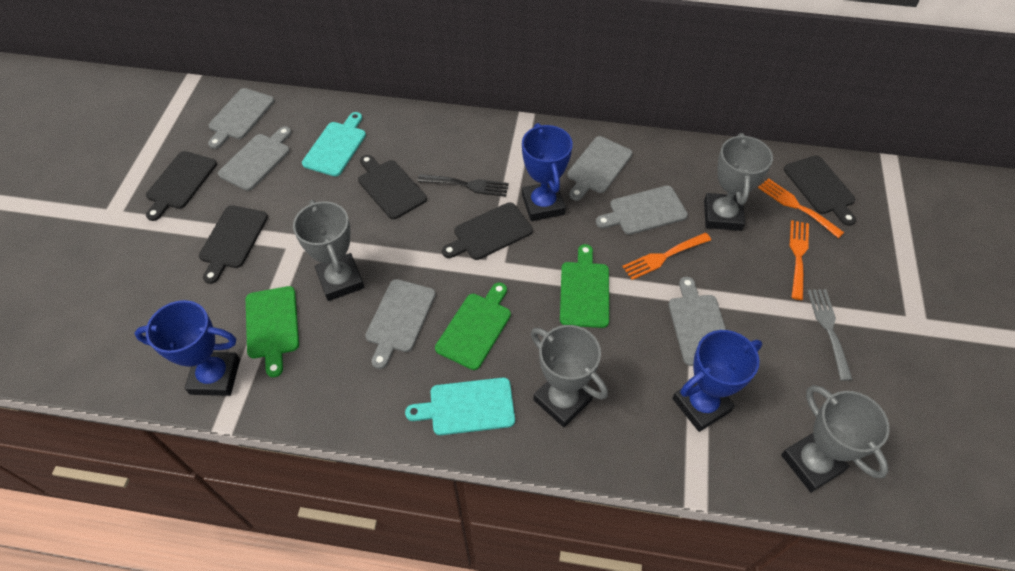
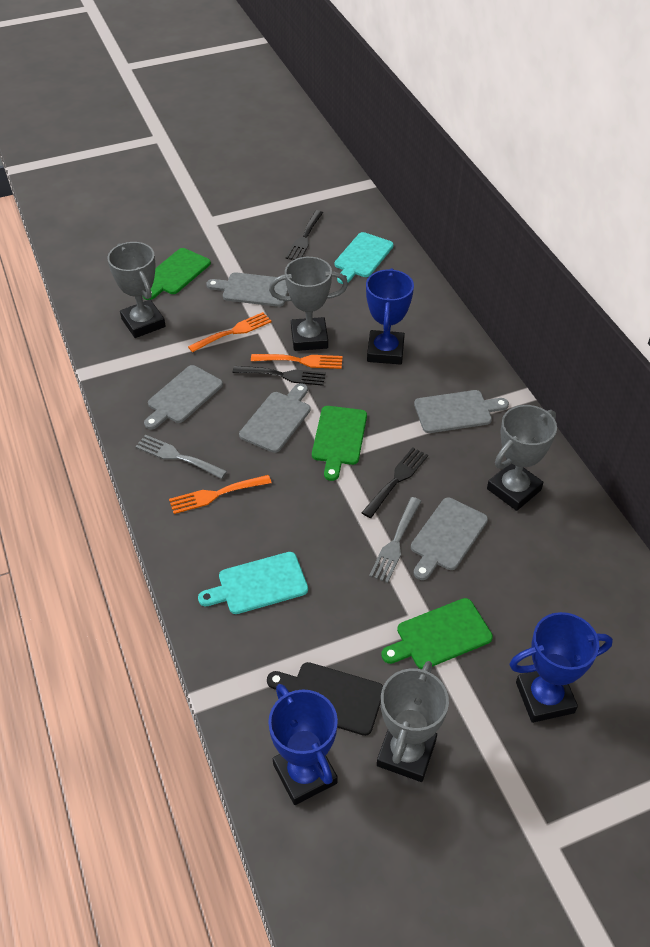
black cutting board: 5 -> 1
black fork: 1 -> 3
grey cutting board: 6 -> 5
grey fork: 1 -> 2

